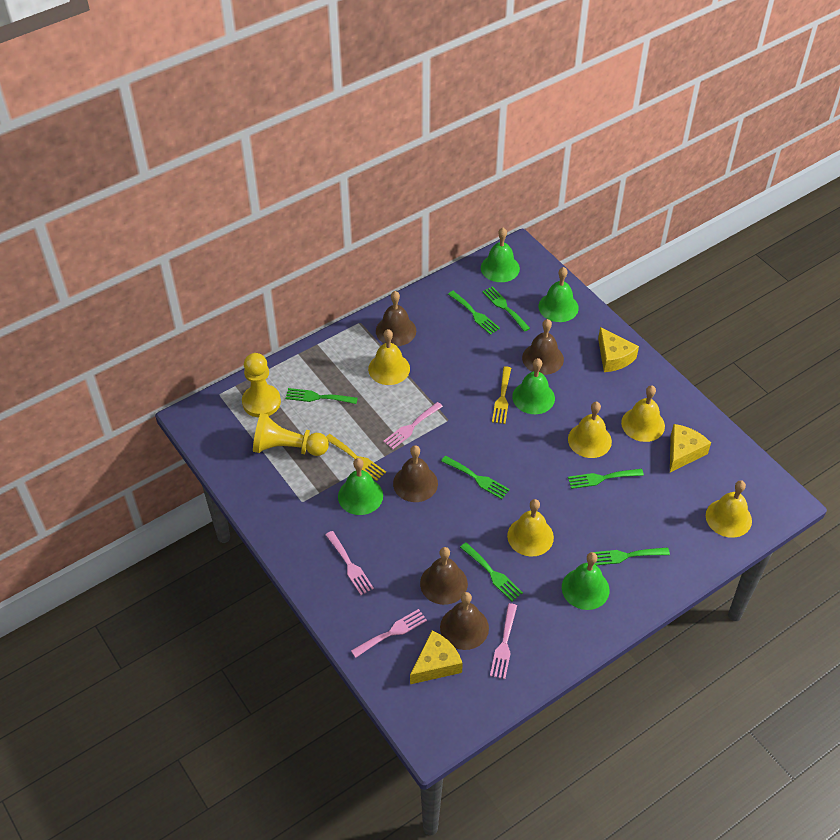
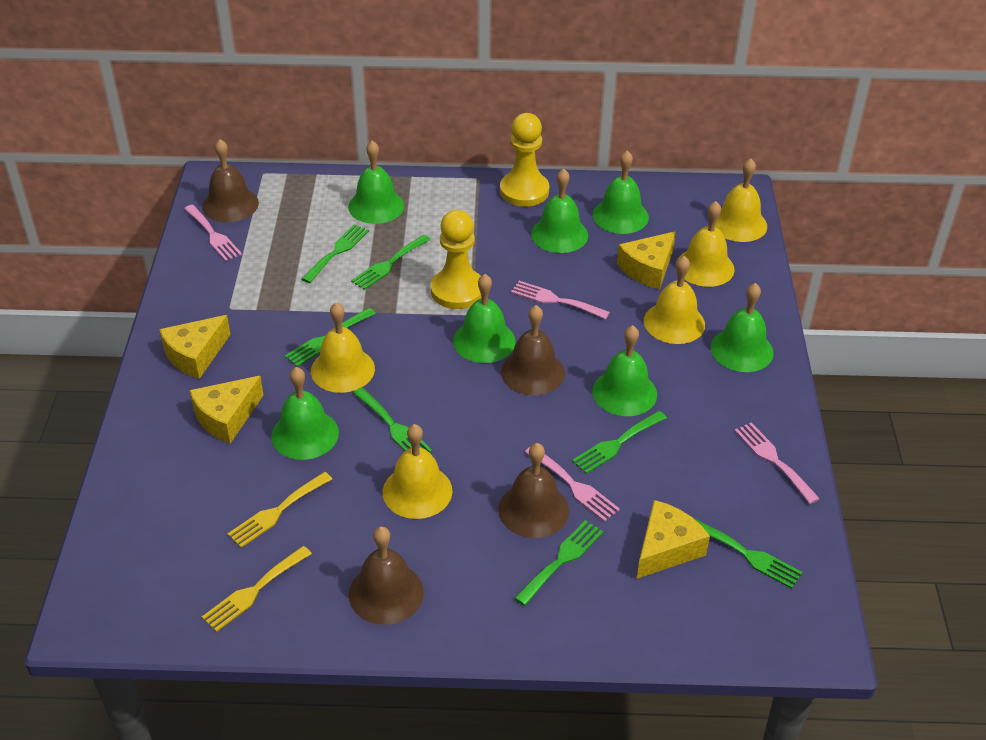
brown bell: 5 -> 4
green bell: 5 -> 7
yellow cheese: 3 -> 4

